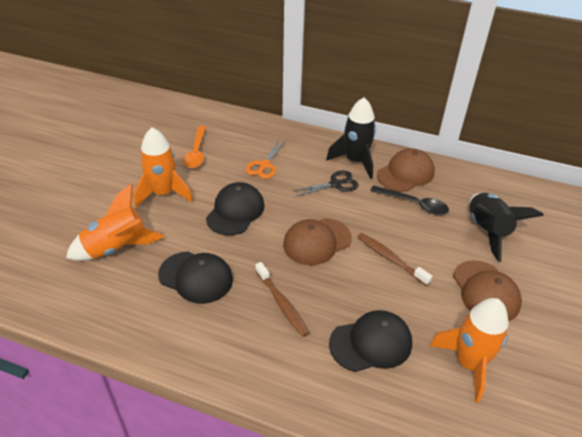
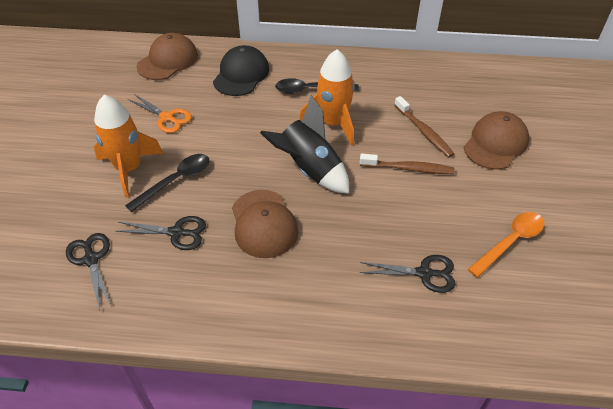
black cap: 3 -> 1
black rocket: 2 -> 1
black scissors: 1 -> 3
black spoon: 1 -> 2
orange rocket: 3 -> 2

